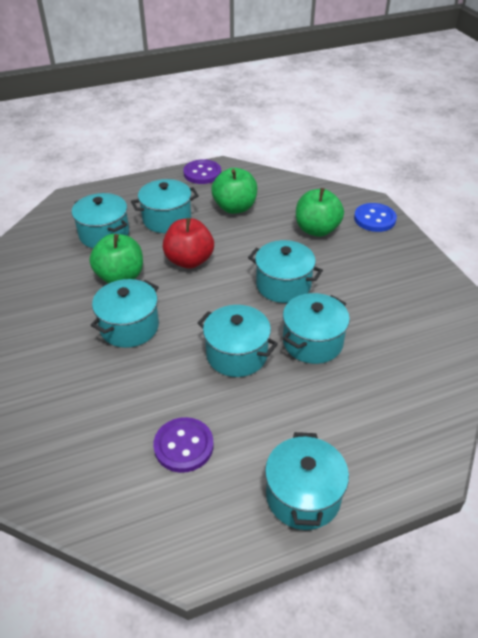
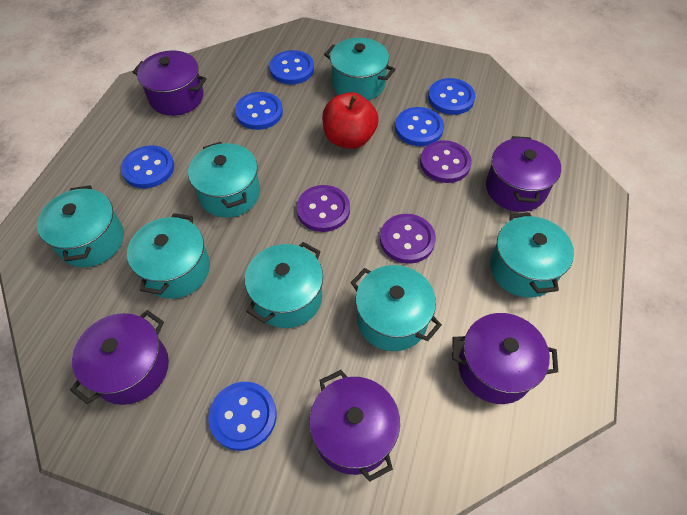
blue button: 1 -> 6
green apple: 3 -> 0
purple button: 2 -> 3
purple pot: 0 -> 5

